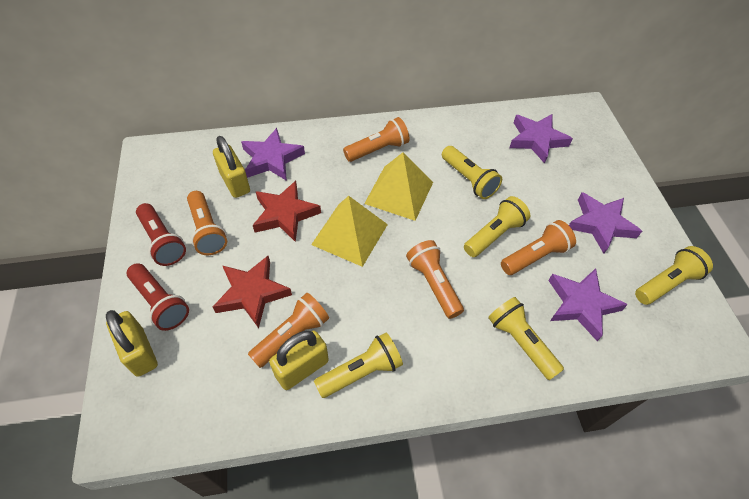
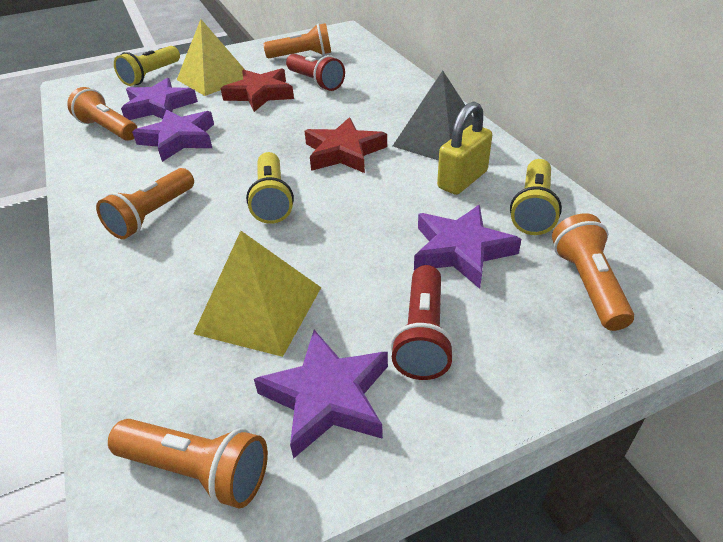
grey pyramid: 0 -> 1
yellow flashlight: 5 -> 3
yellow padlock: 3 -> 1

